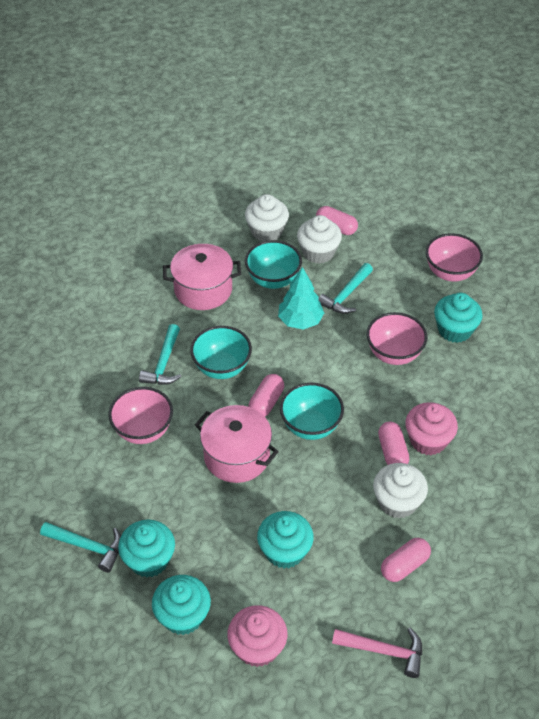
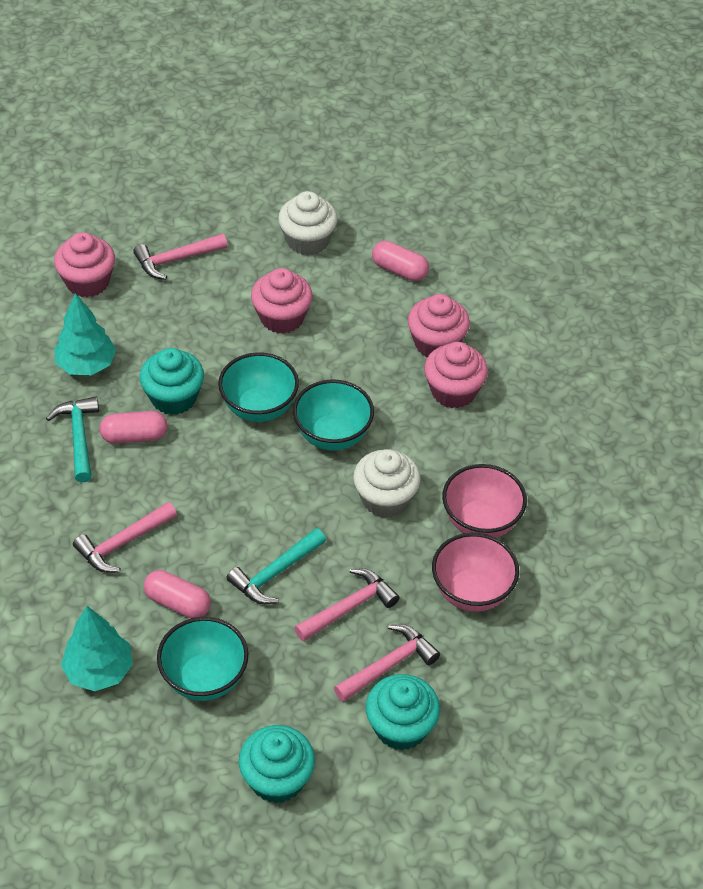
pink bowl: 3 -> 2
pink capsule: 4 -> 3
pink cupcake: 2 -> 4
pink hammer: 1 -> 4
pink pot: 2 -> 0
turquoise cupcake: 4 -> 3
turquoise hammer: 3 -> 2
turquoise tree: 1 -> 2
white cupcake: 3 -> 2

